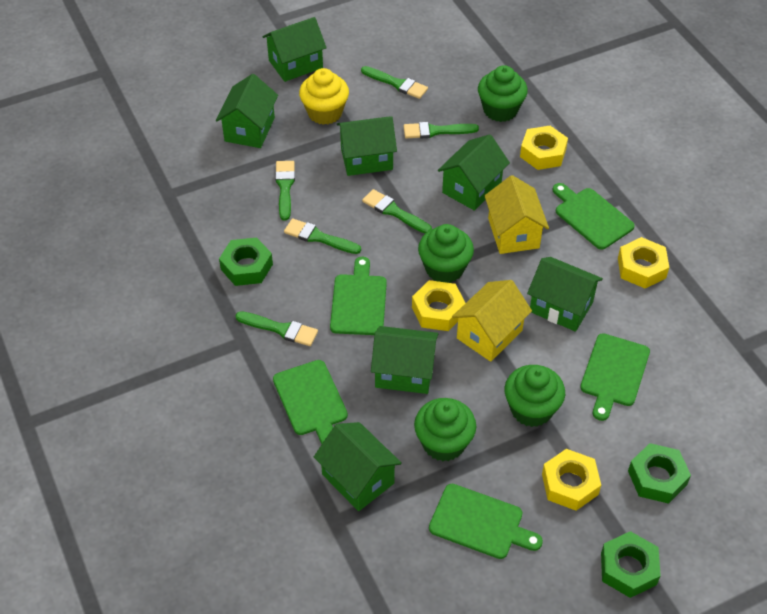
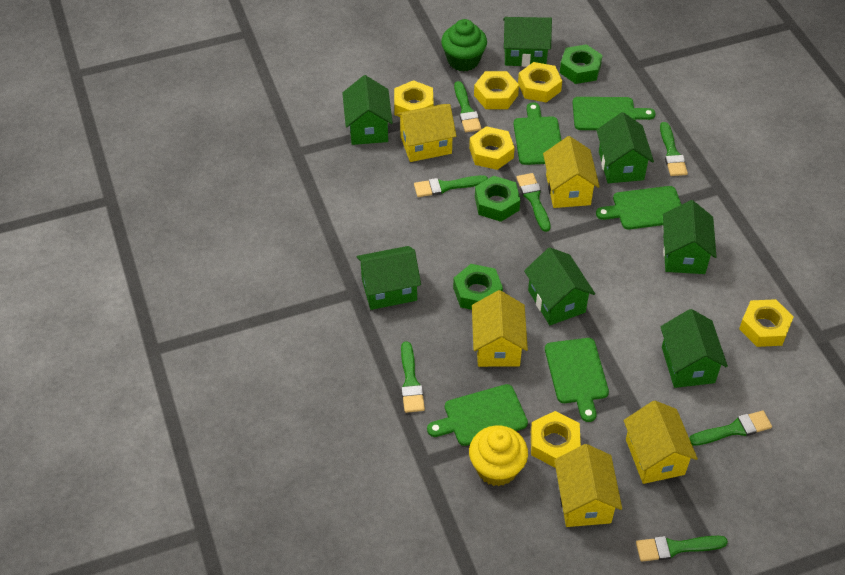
green brush: 6 -> 7
green cupcake: 4 -> 1
yellow house: 2 -> 5
yellow nut: 4 -> 6

